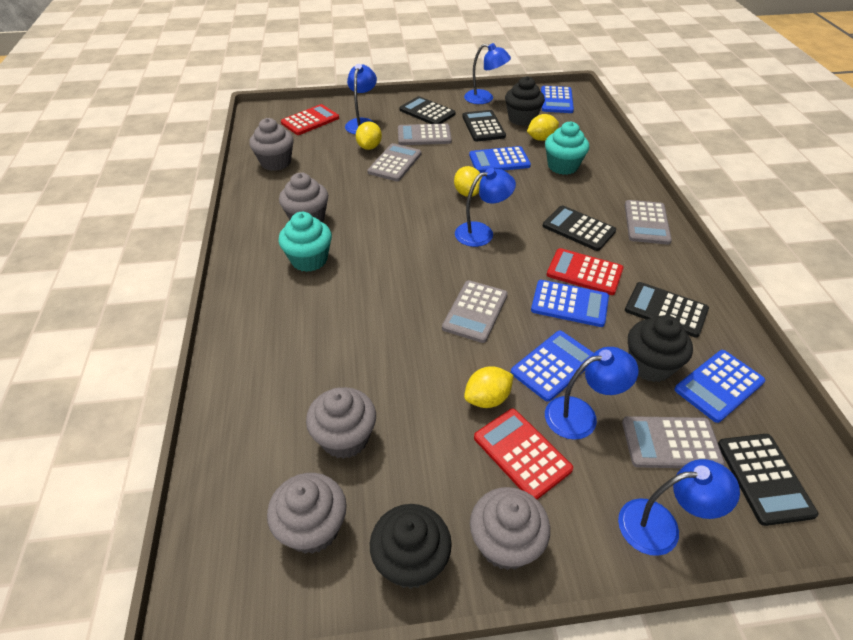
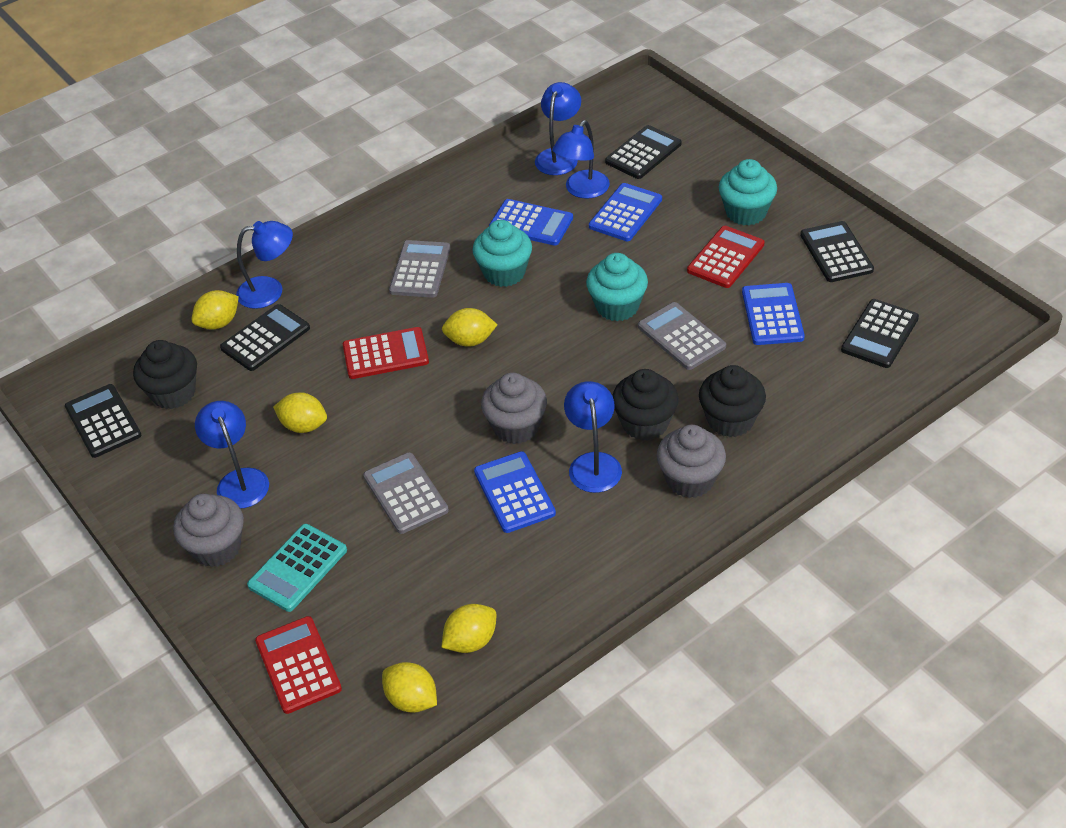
blue calculator: 5 -> 4
grey calculator: 5 -> 3
grey cupcake: 5 -> 3
turquoise calculator: 0 -> 1
turquoise cupcake: 2 -> 3
yellow lemon: 4 -> 5

